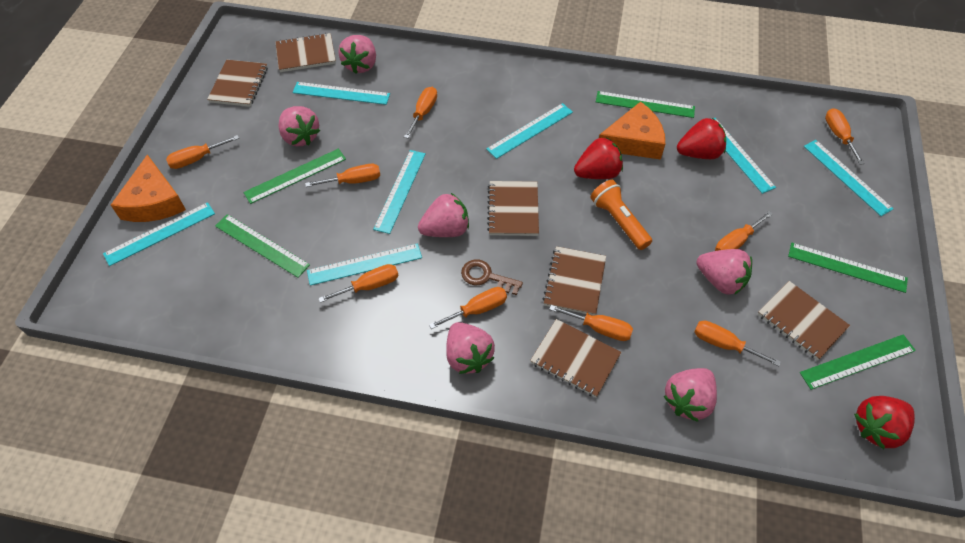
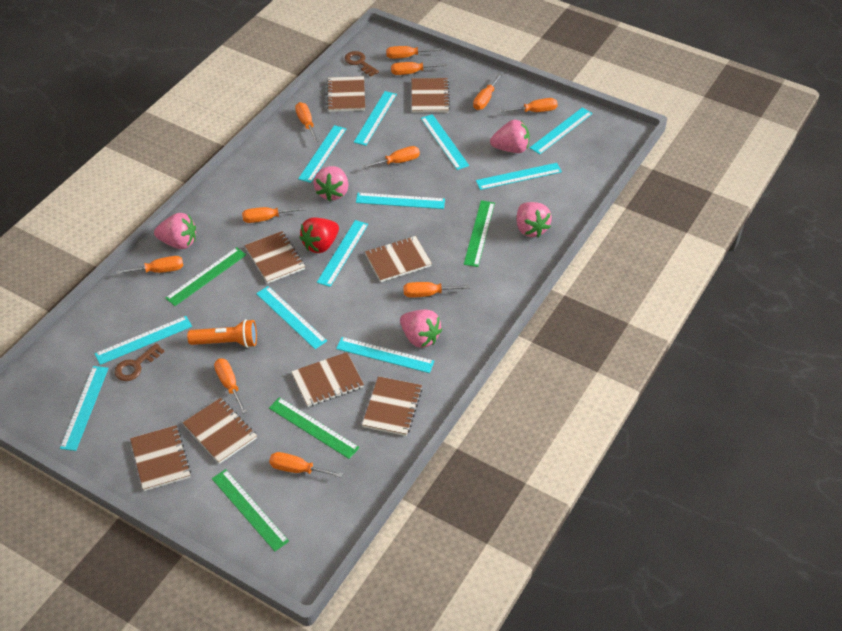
brown key: 1 -> 2
brown notebook: 6 -> 8
green ruler: 5 -> 4
orange cheese: 2 -> 0
orange screwdriver: 9 -> 11
pink strawberry: 6 -> 5
red strawberry: 3 -> 1
turquoise ruler: 7 -> 11

